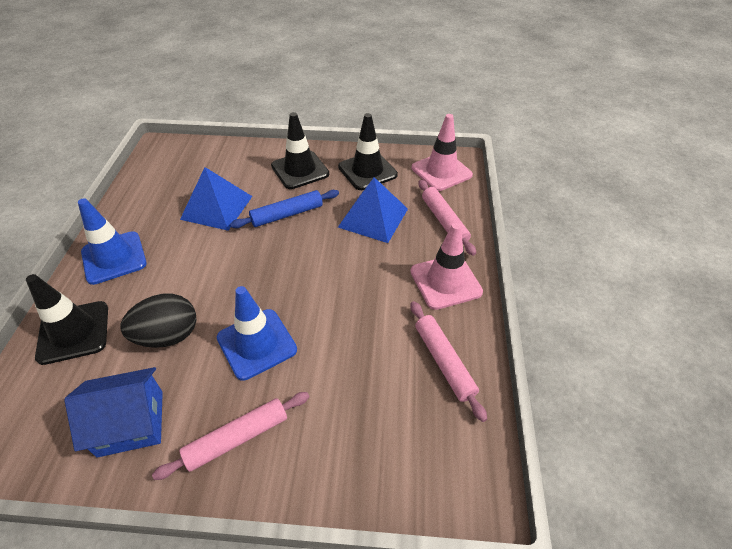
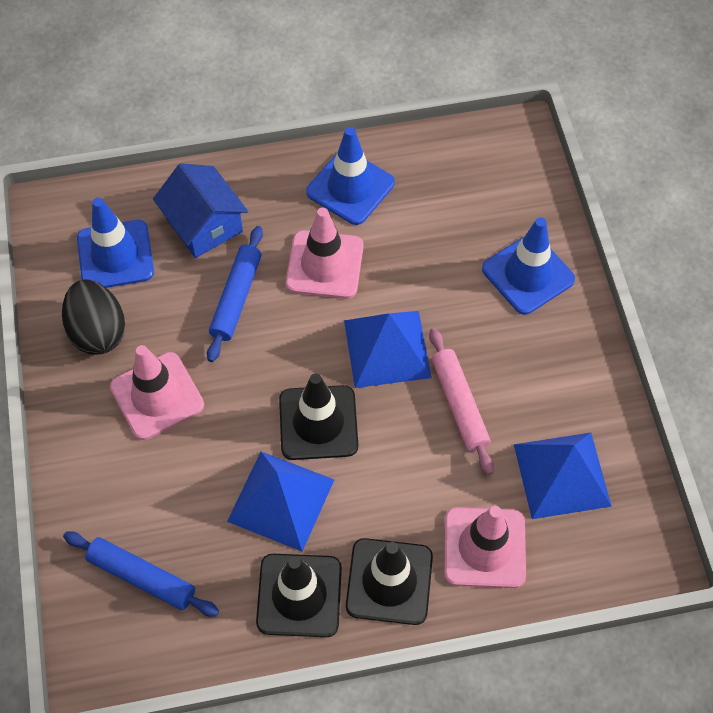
blue pyramid: 2 -> 3
blue rolling pin: 1 -> 2
blue traffic cone: 2 -> 3
pink rolling pin: 3 -> 1
pink traffic cone: 2 -> 3

